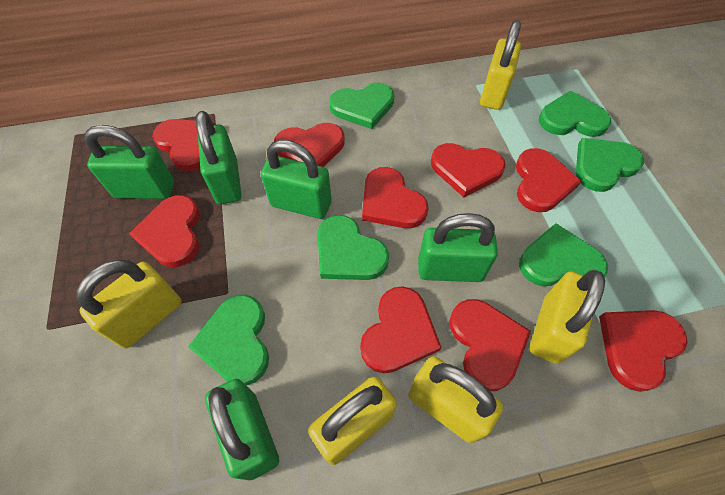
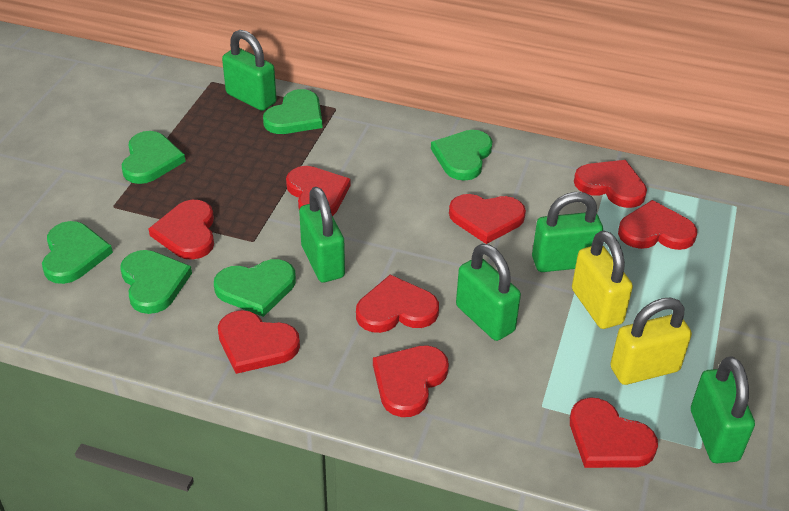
yellow padlock: 5 -> 2

